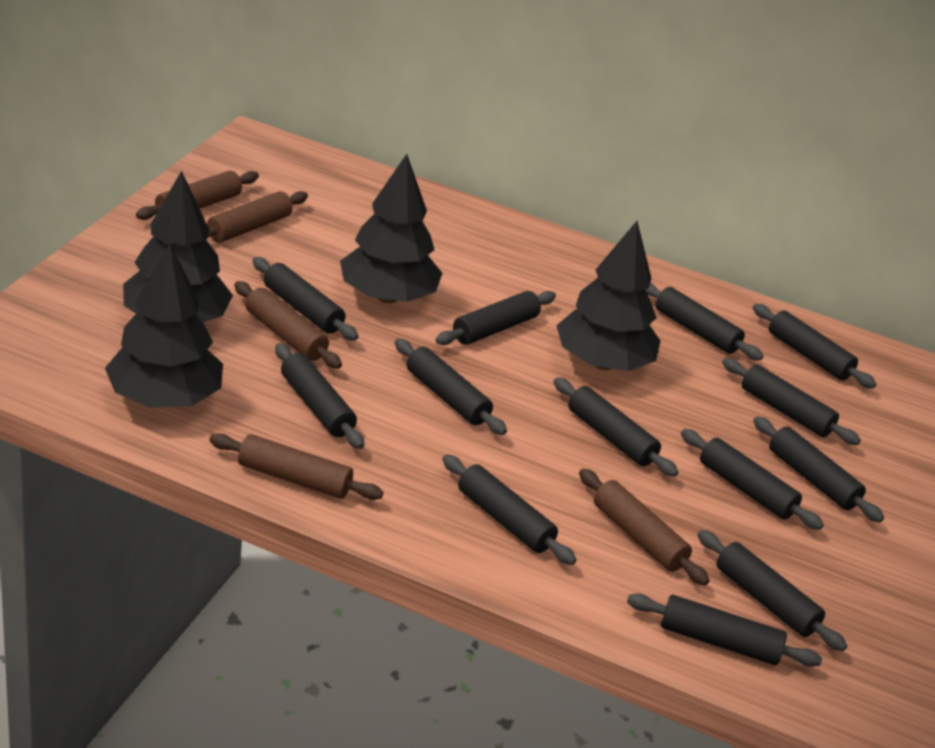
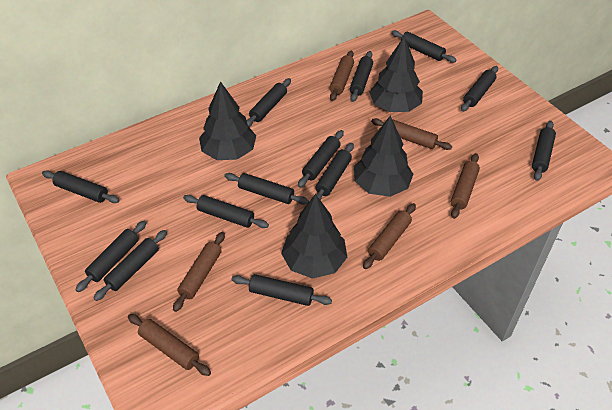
brown rolling pin: 5 -> 6

